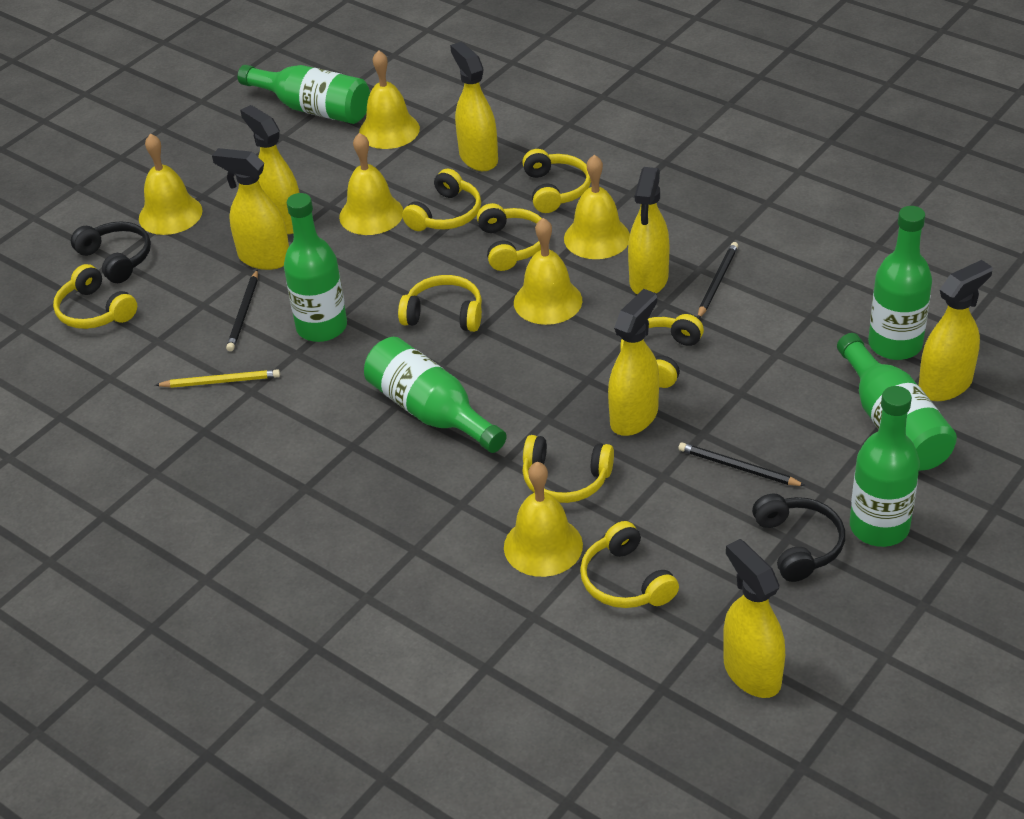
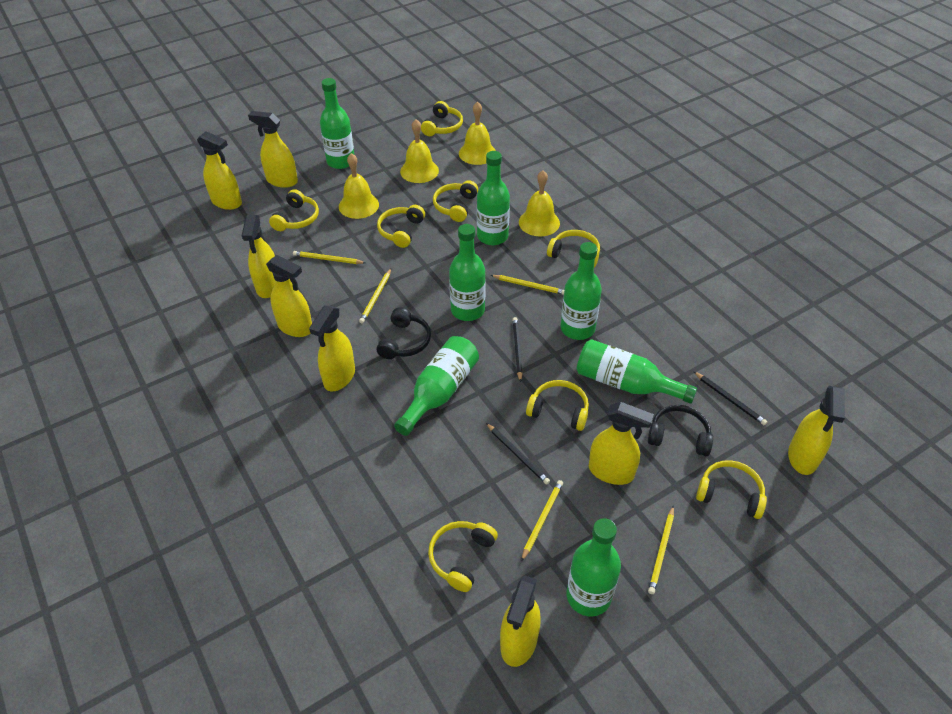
green bottle: 6 -> 7
yellow bell: 6 -> 4
yellow pencil: 1 -> 5
yellow spray bottle: 7 -> 8

